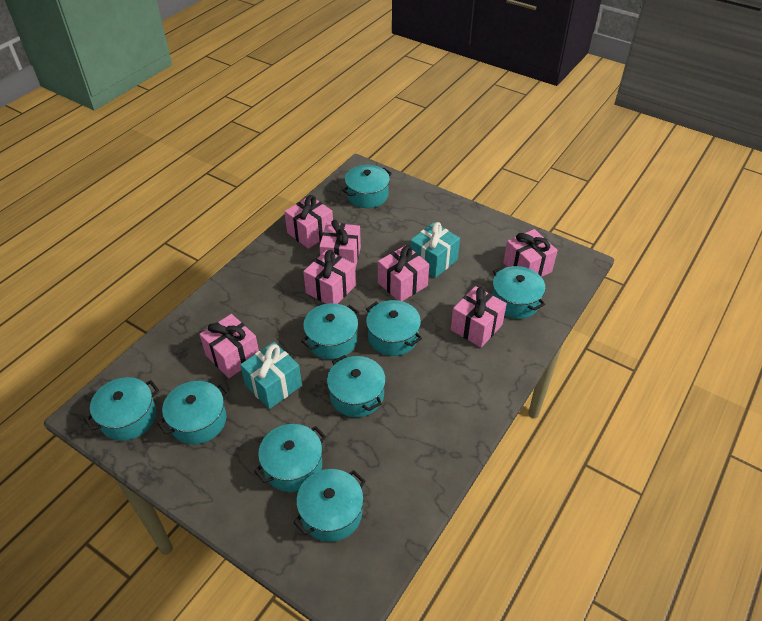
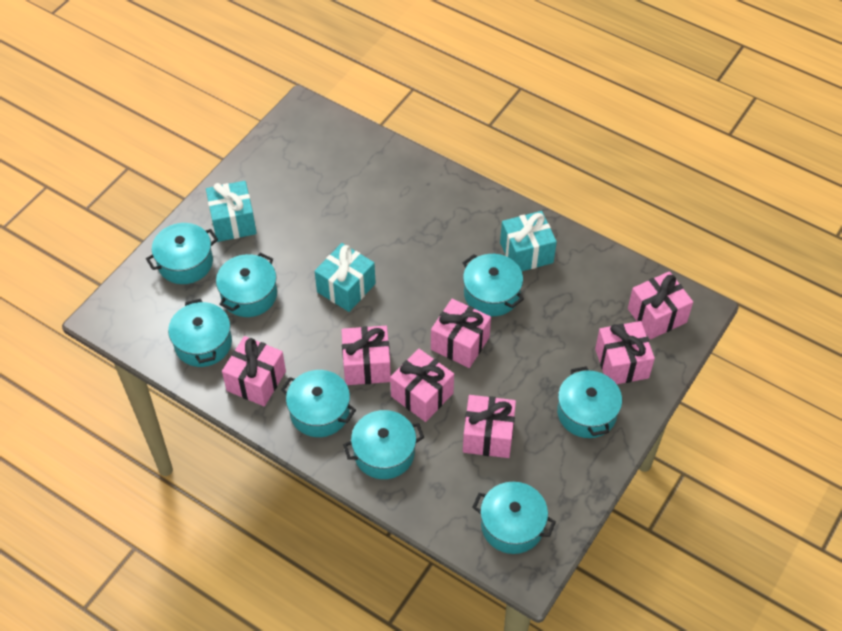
turquoise gift: 2 -> 3
turquoise pot: 9 -> 8

